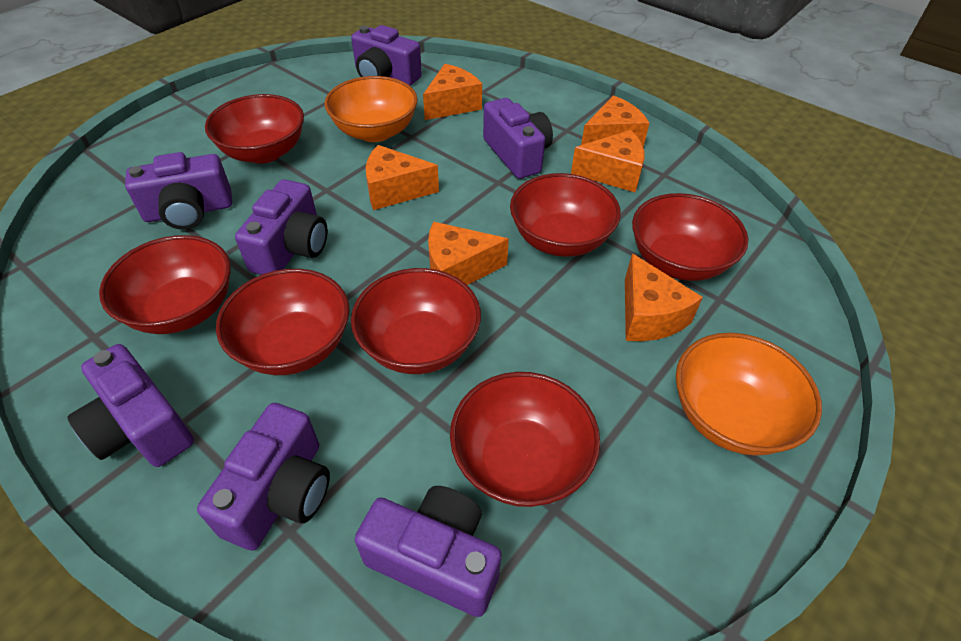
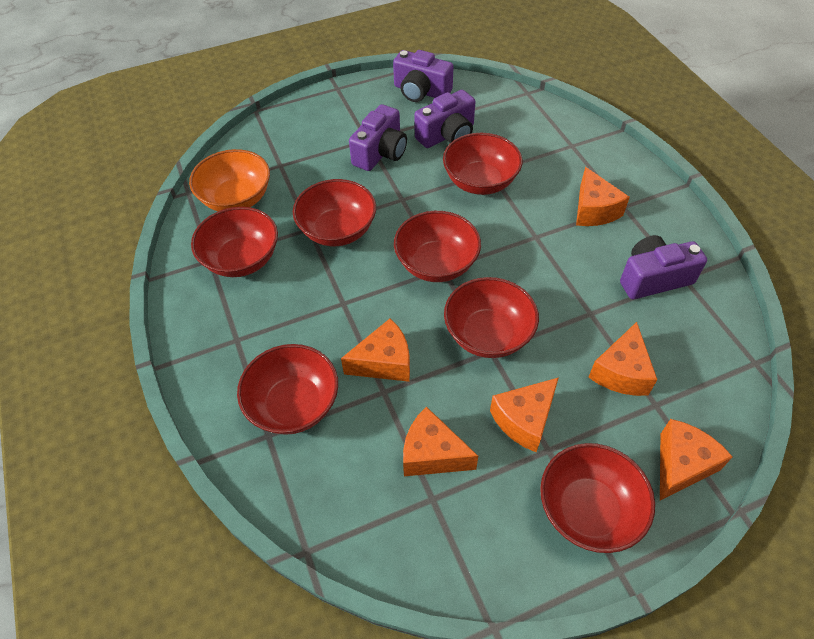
orange bowl: 2 -> 1
purple camera: 7 -> 4

